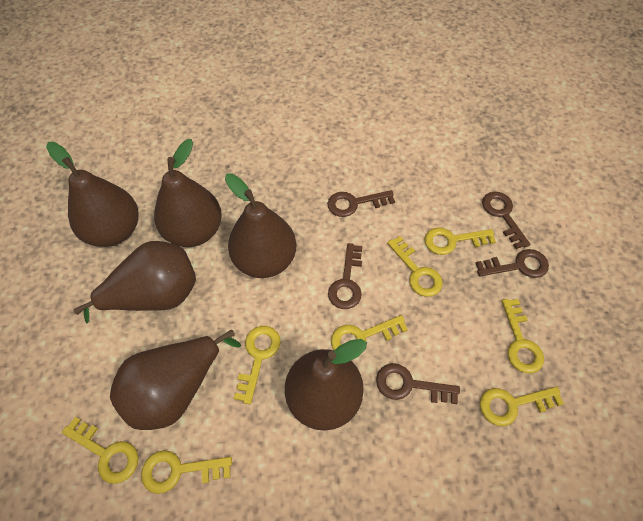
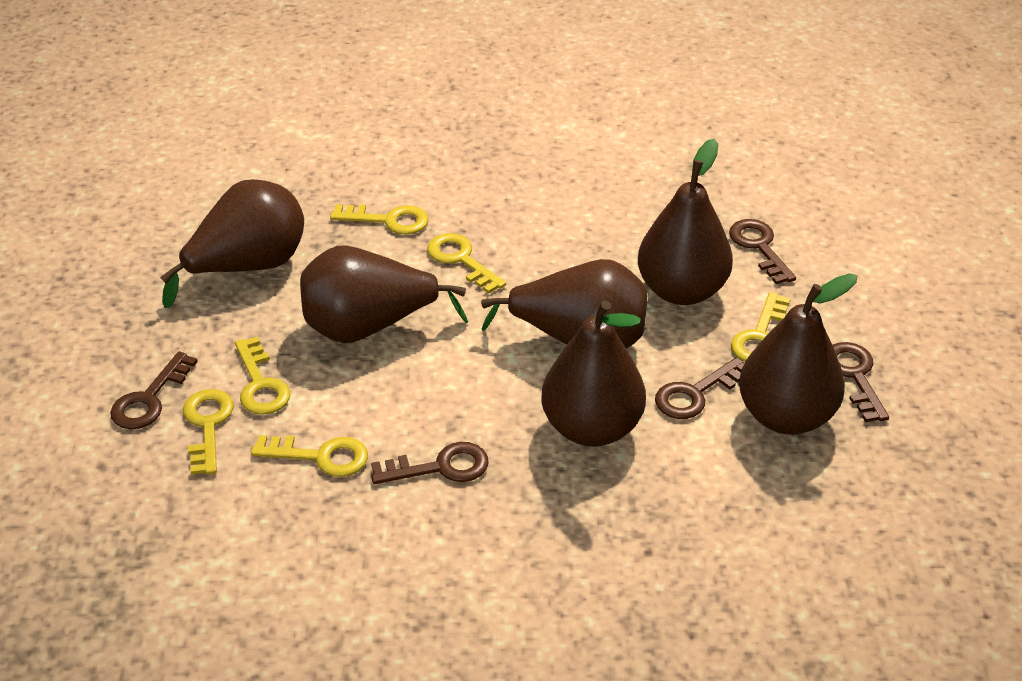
yellow key: 8 -> 6

